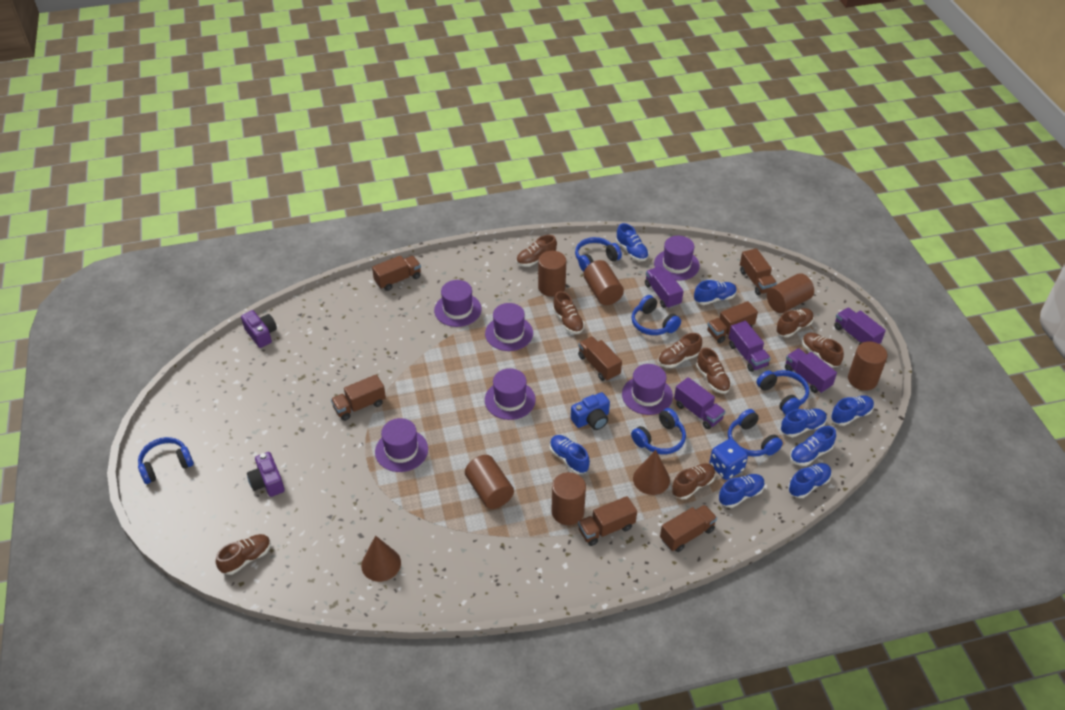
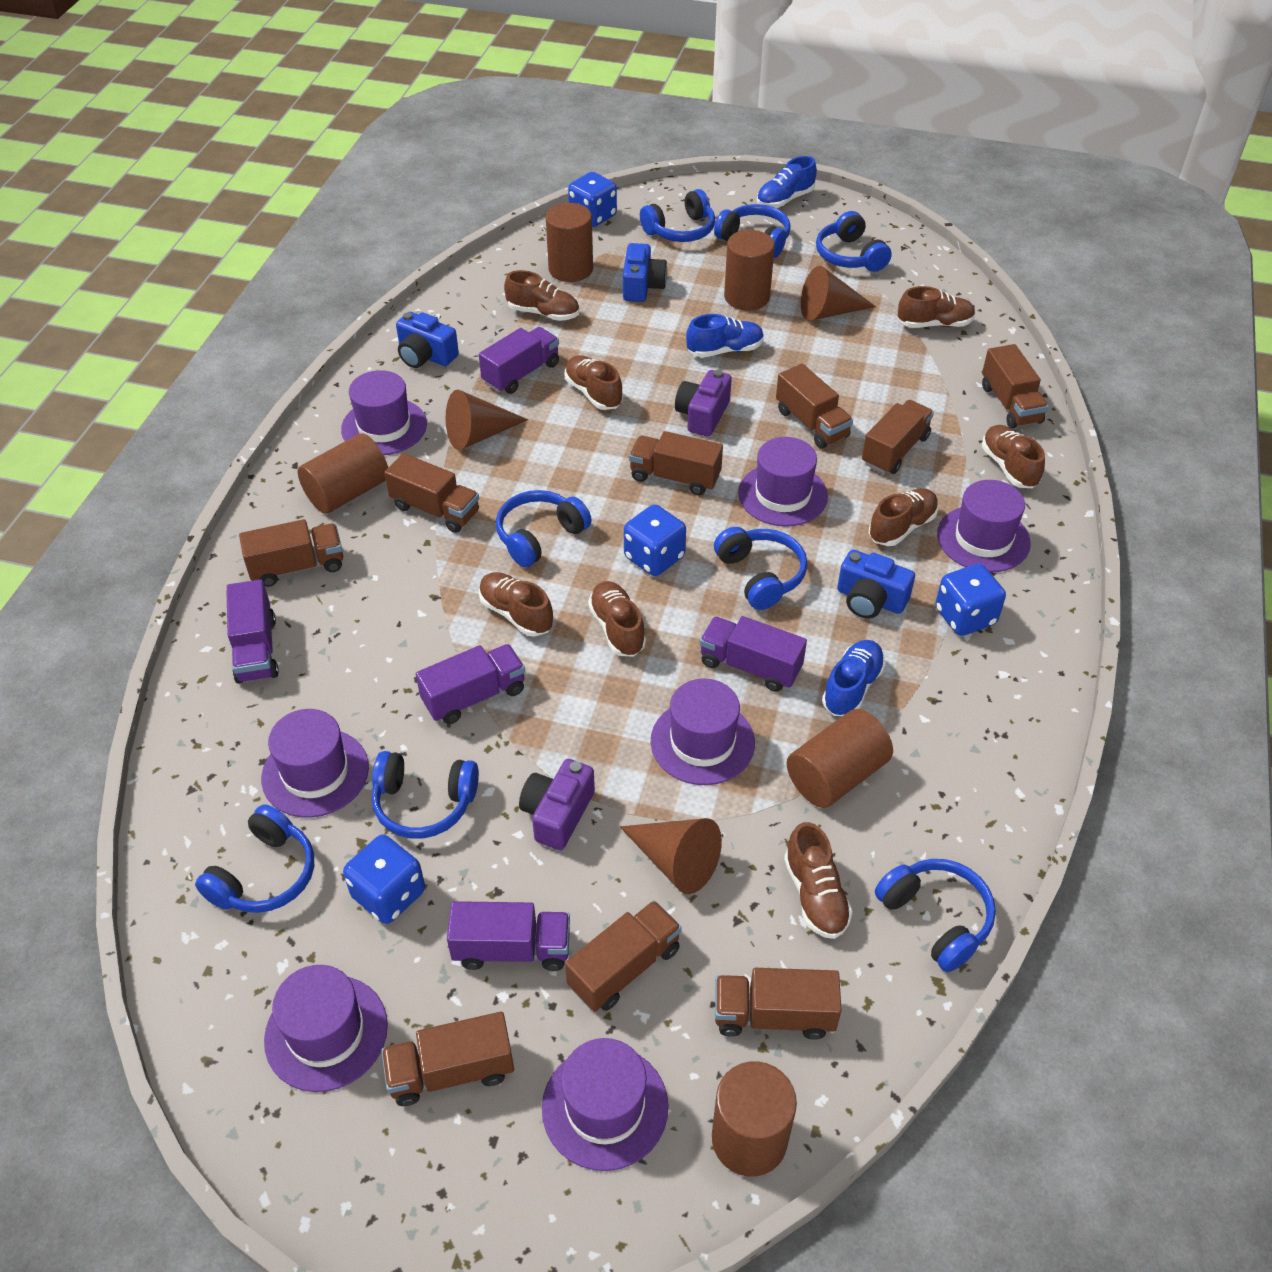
blue camera: 1 -> 3
blue dice: 1 -> 4
blue headphones: 6 -> 8
blue shoe: 8 -> 3
brown cone: 2 -> 3
brown cylinder: 6 -> 5
brown truck: 7 -> 9
purple hat: 6 -> 7

